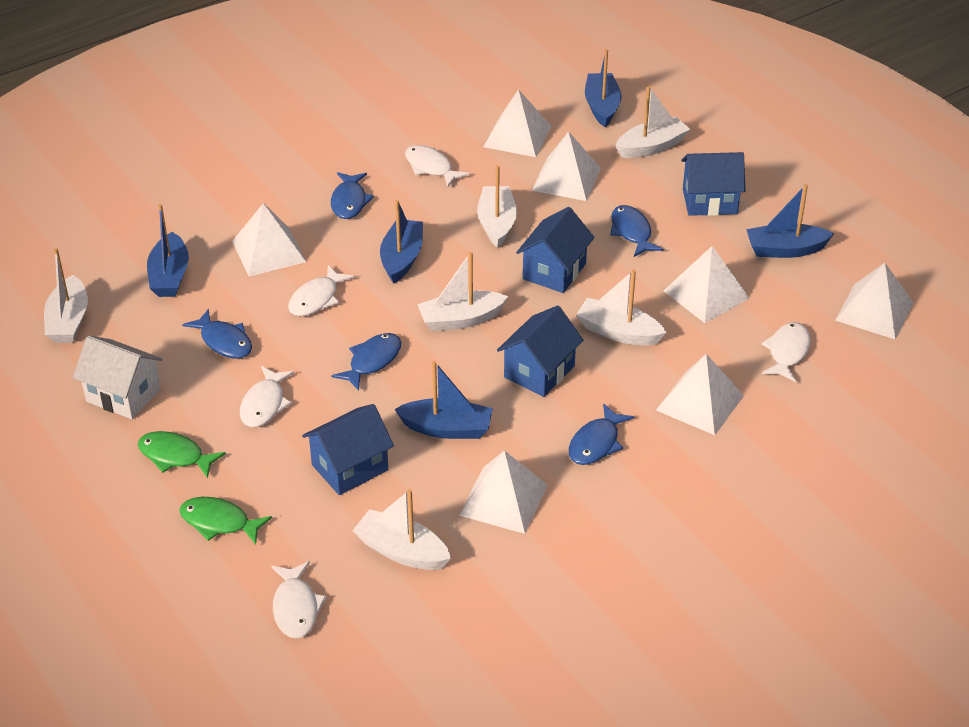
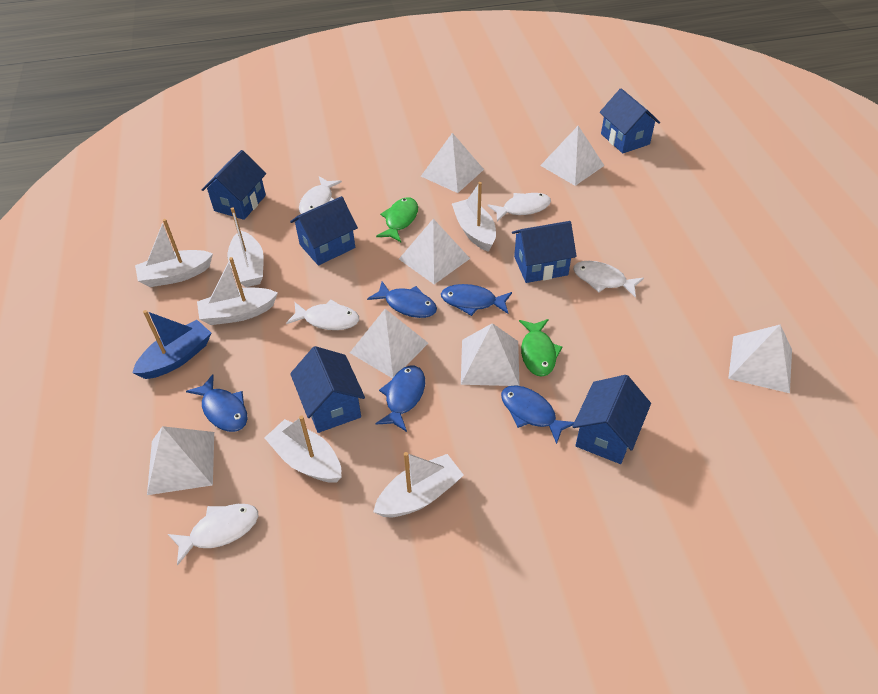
blue boat: 5 -> 1
blue house: 4 -> 6
white house: 1 -> 0

